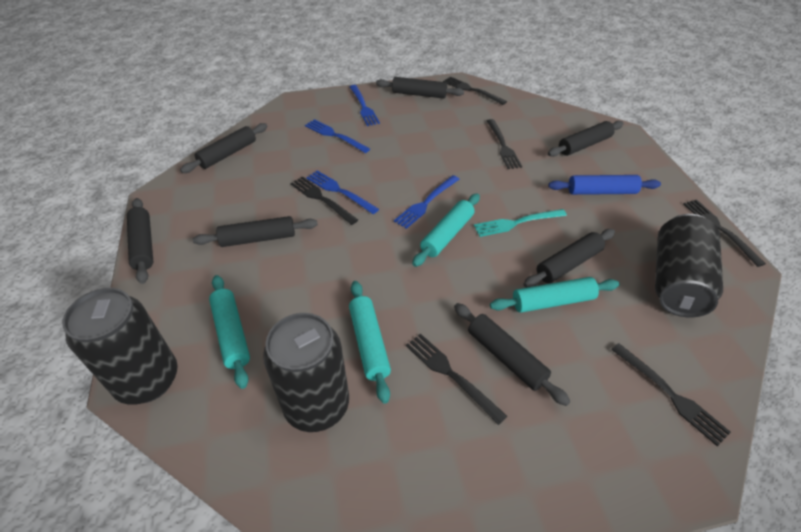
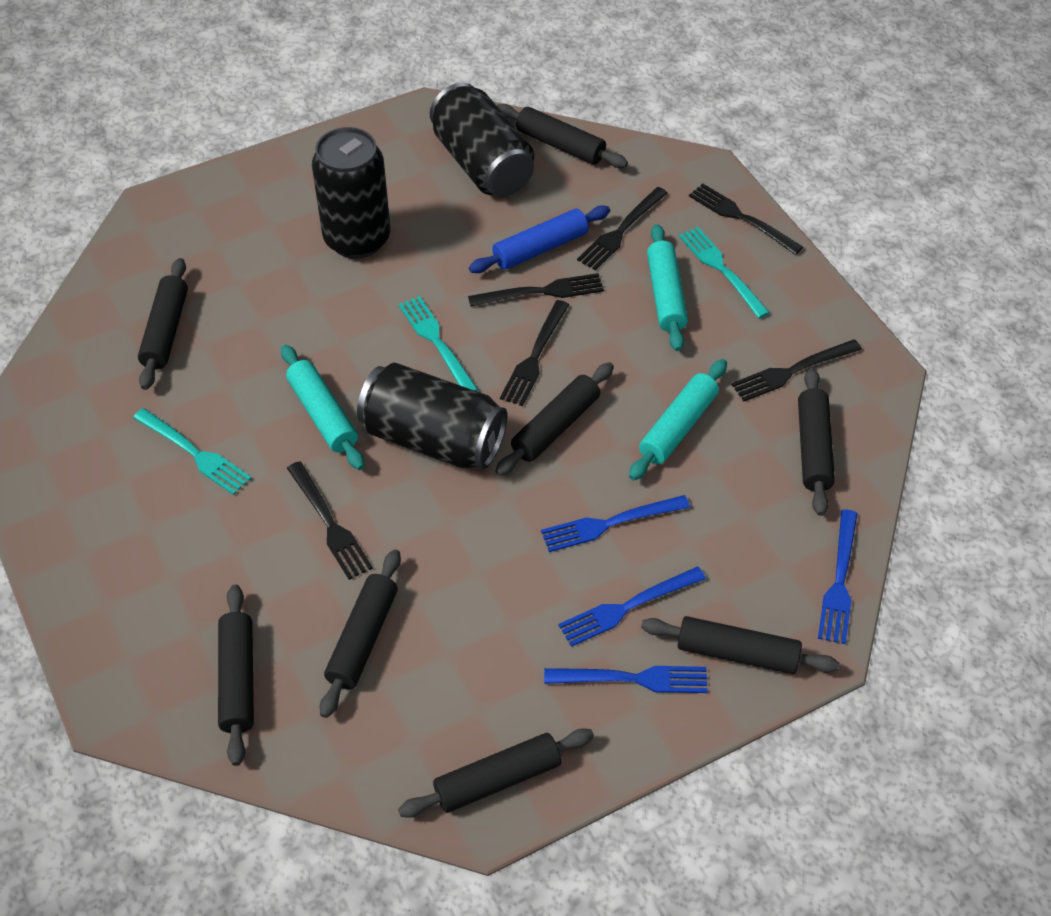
black rolling pin: 7 -> 8
turquoise fork: 1 -> 3
turquoise rolling pin: 4 -> 3

